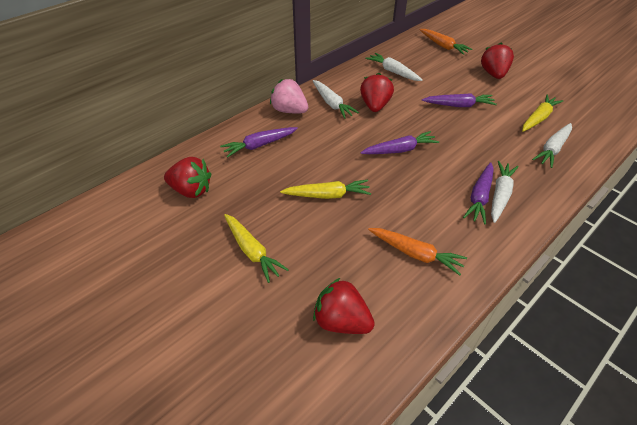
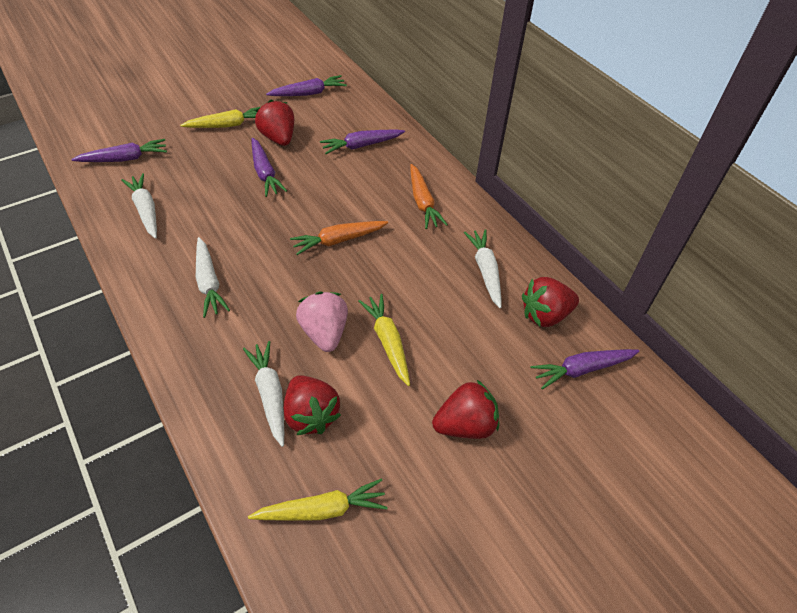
purple carrot: 4 -> 5

